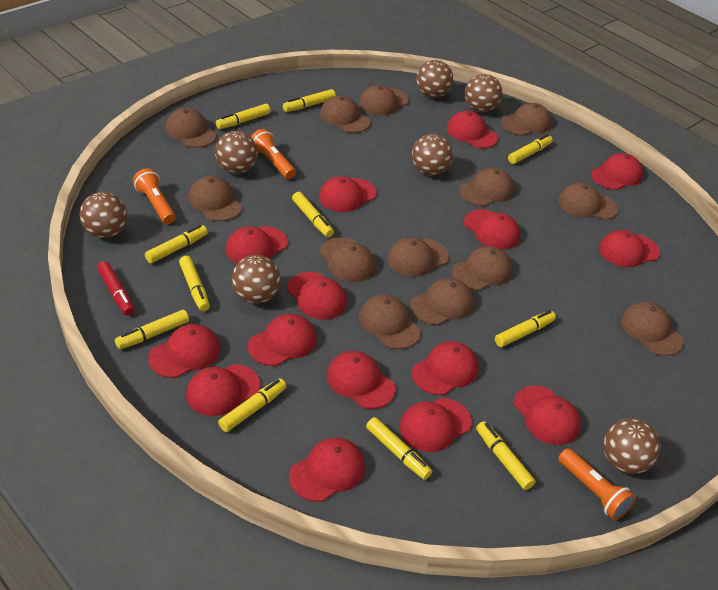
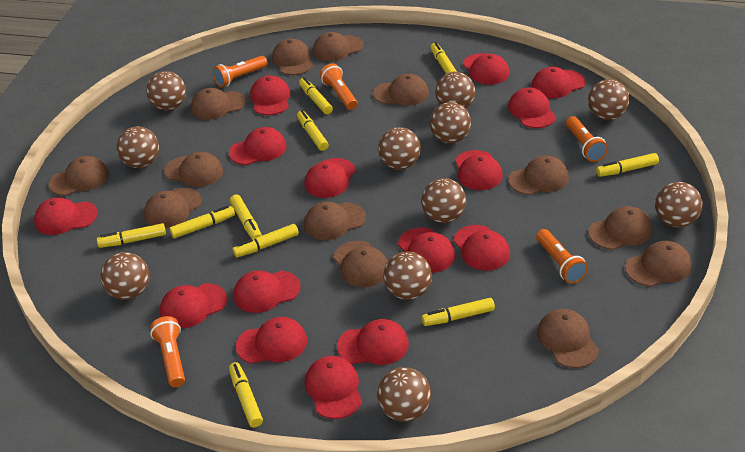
brown ball: 7 -> 11
orange flashlight: 3 -> 5
red marker: 1 -> 0
yellow marker: 11 -> 10

